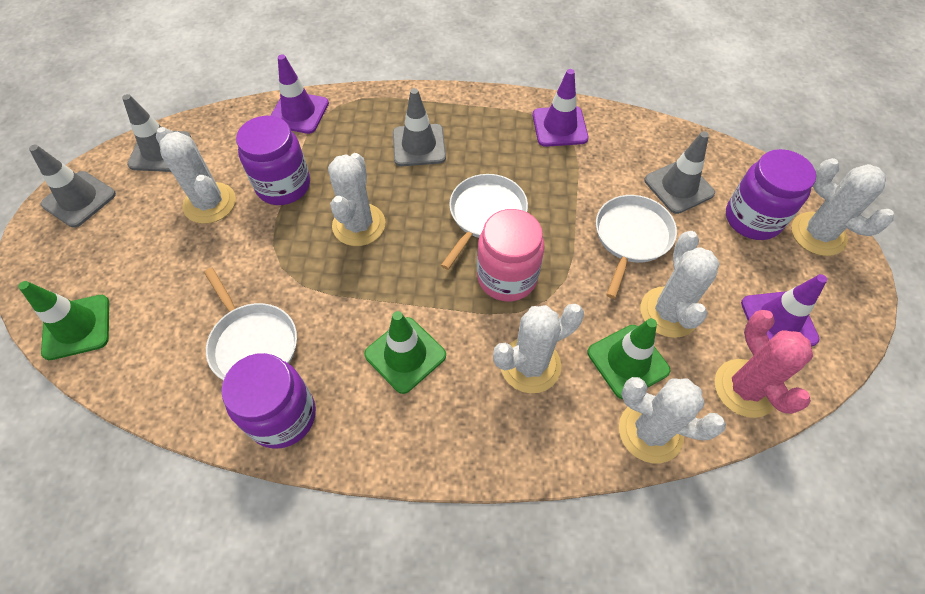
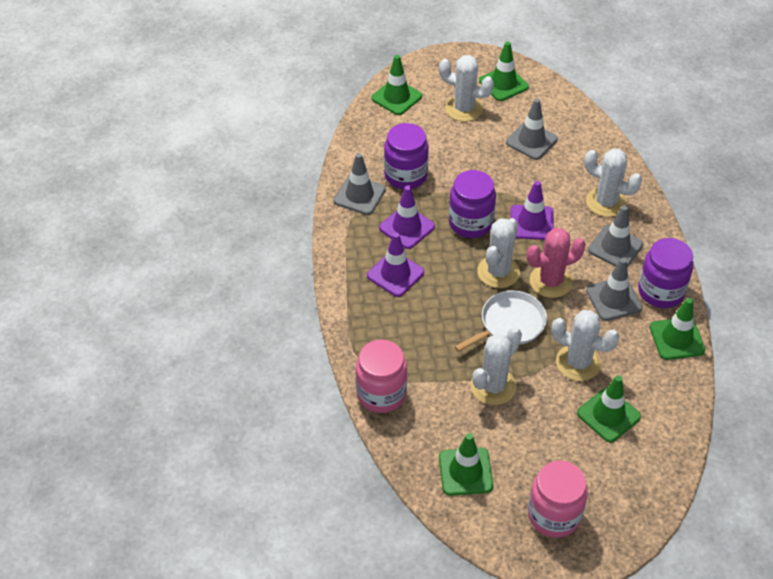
green traffic cone: 3 -> 5
pink jar: 1 -> 2
white cactus: 6 -> 5
white pan: 3 -> 1

